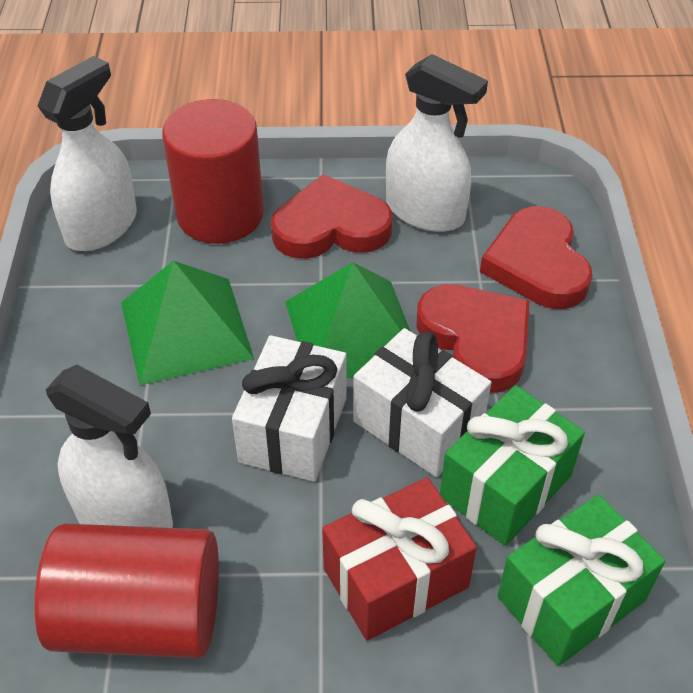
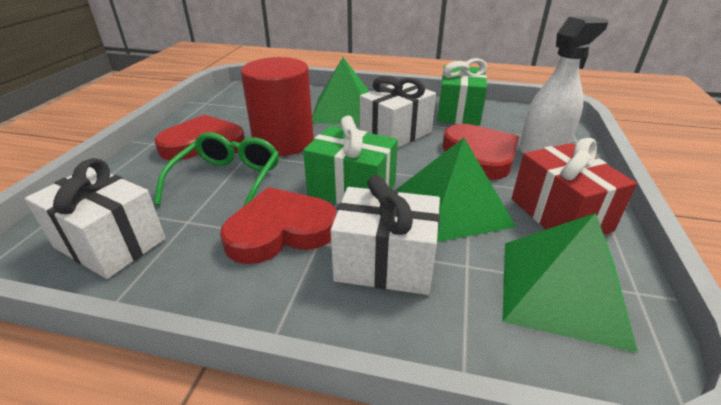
green glasses: 0 -> 1
green pyramid: 2 -> 3
red cylinder: 2 -> 1
white gift: 2 -> 3
white spray bottle: 3 -> 1

